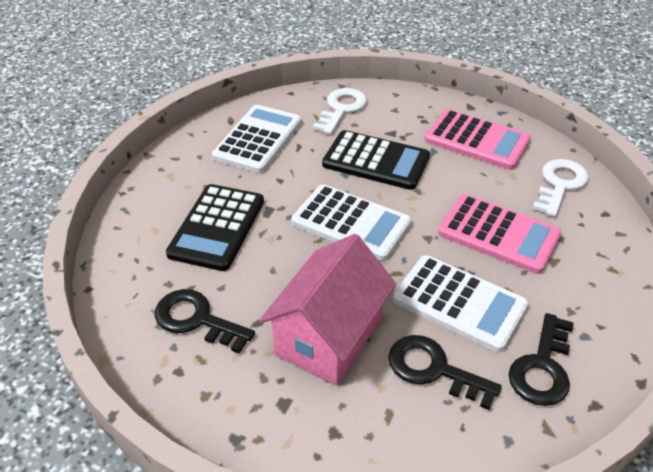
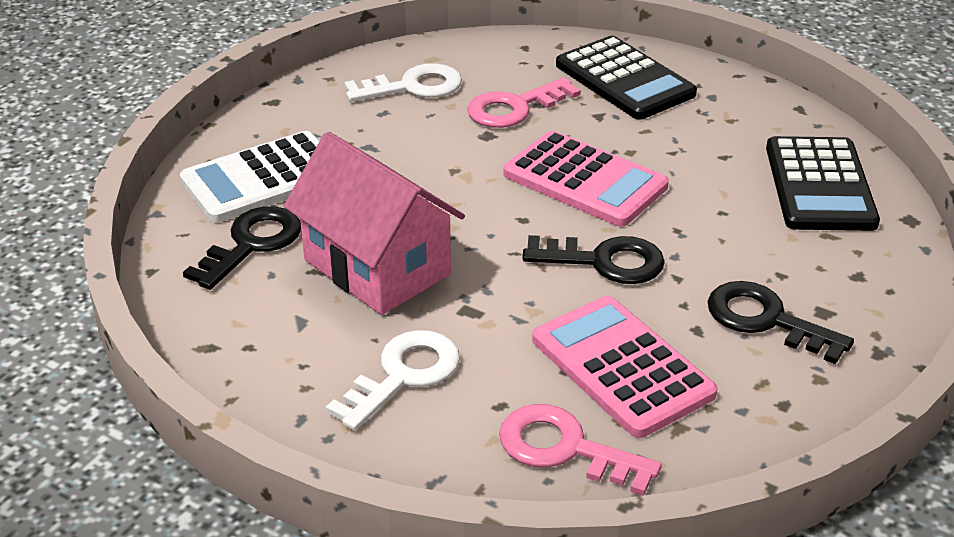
pink key: 0 -> 2
white calculator: 3 -> 1

